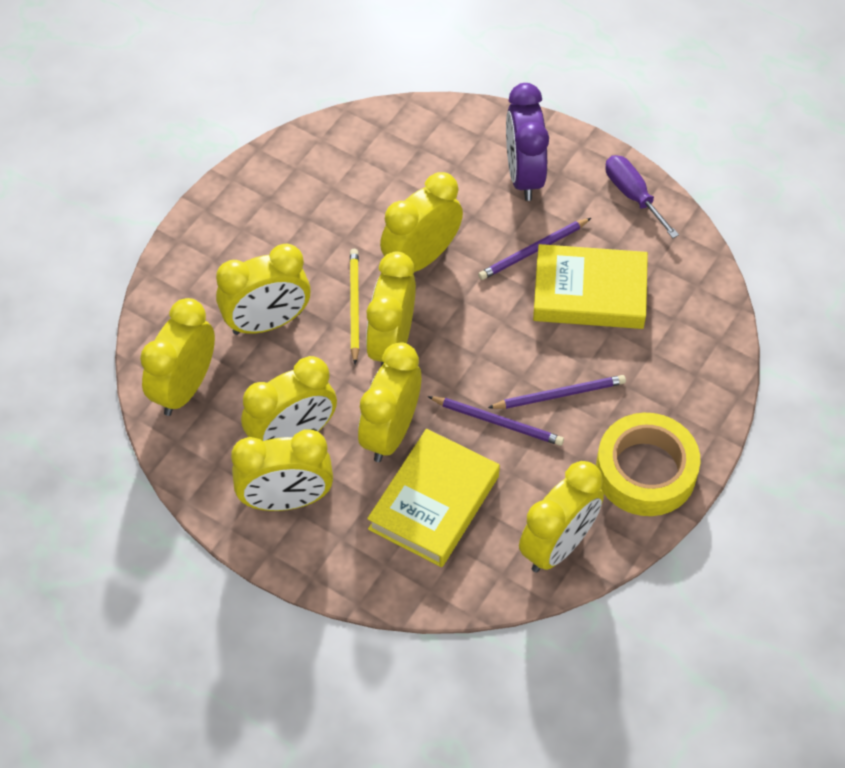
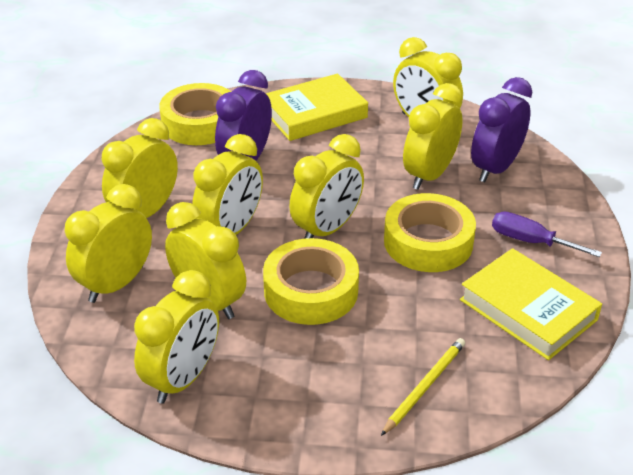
purple clock: 1 -> 2
purple pencil: 3 -> 0
yellow tape: 1 -> 3

